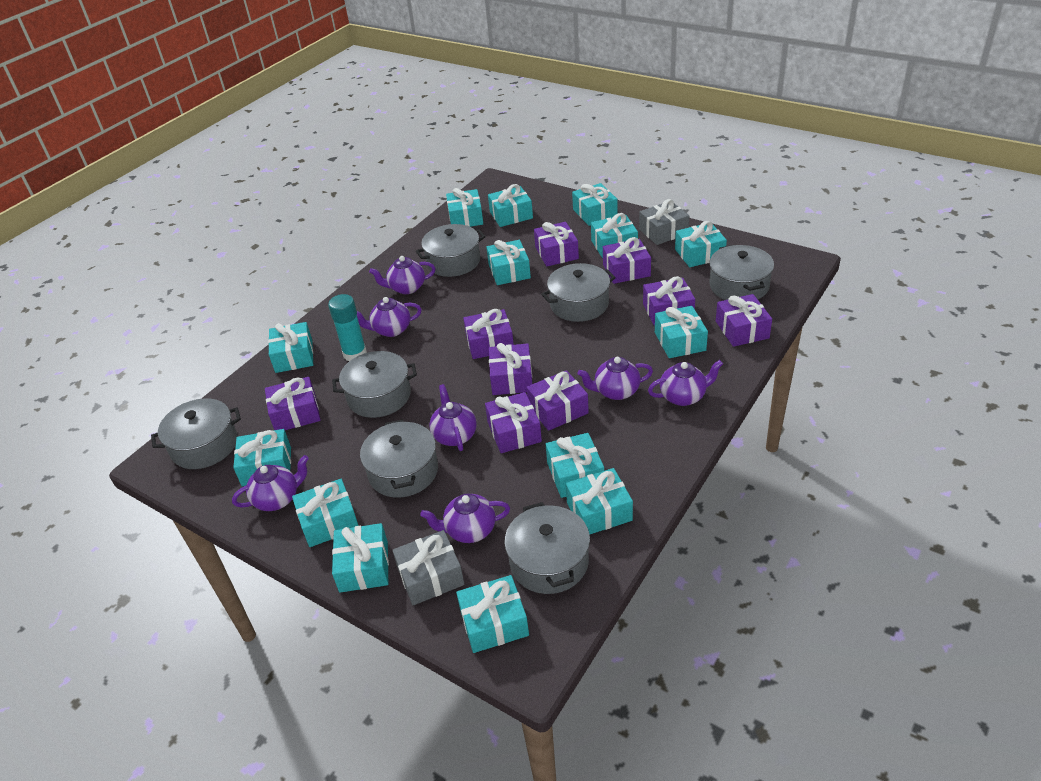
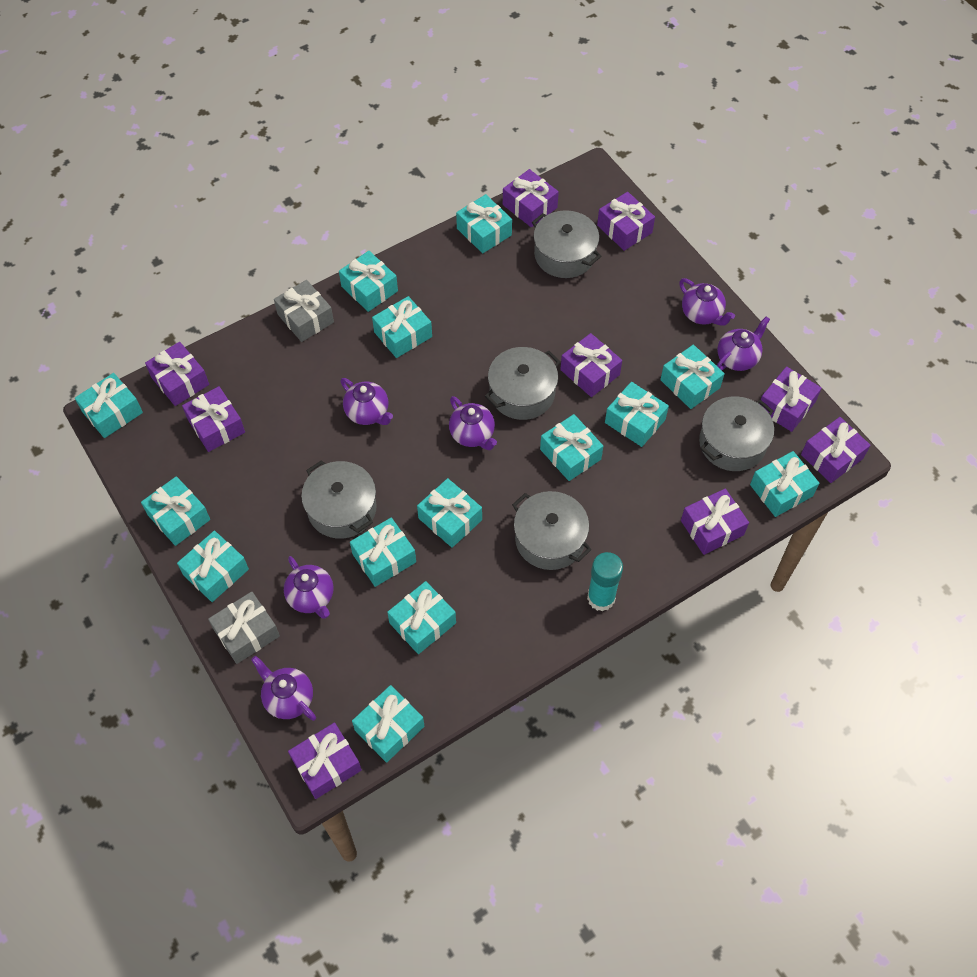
grey pot: 7 -> 5
purple teapot: 7 -> 6

